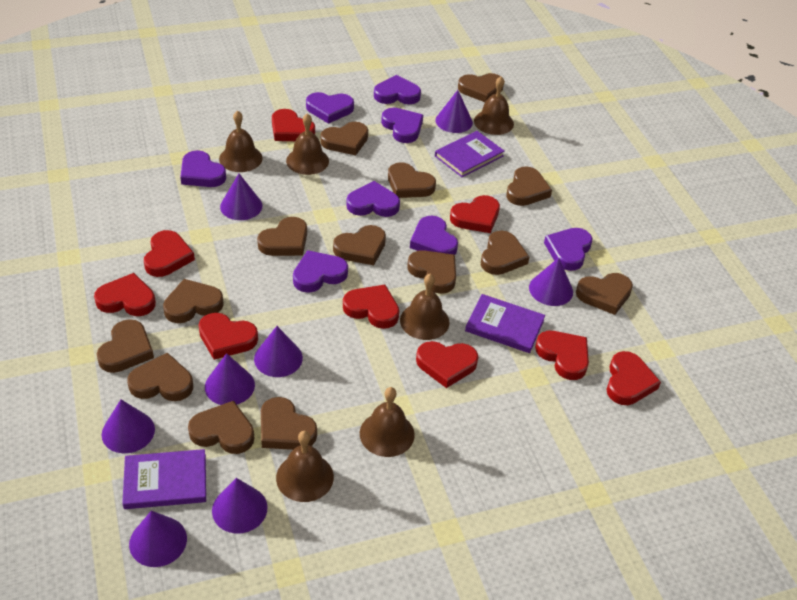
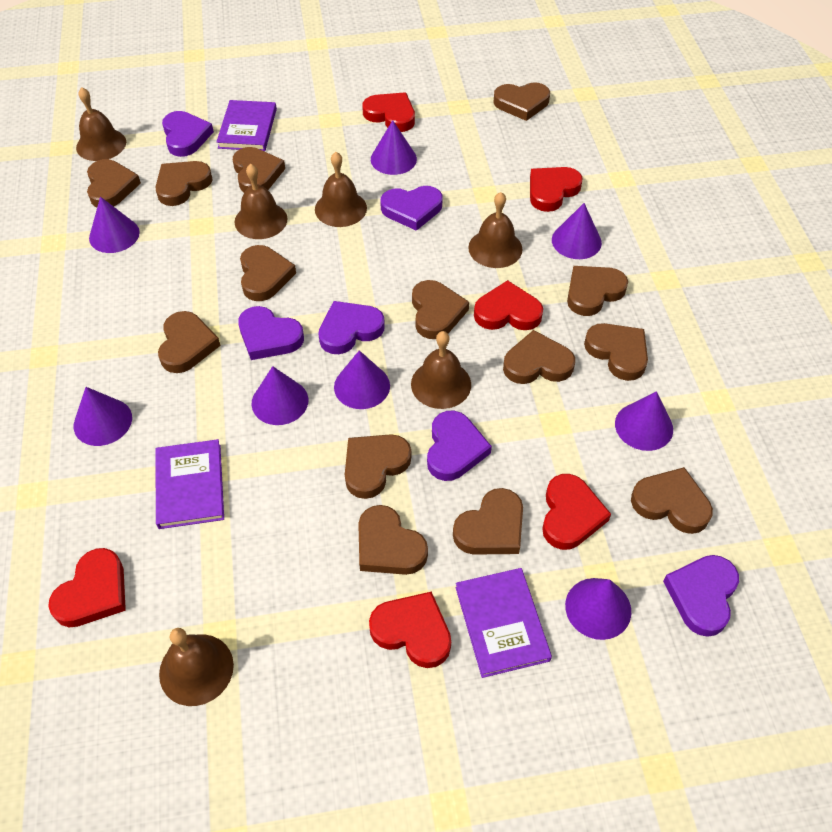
purple heart: 8 -> 6
red heart: 9 -> 6

